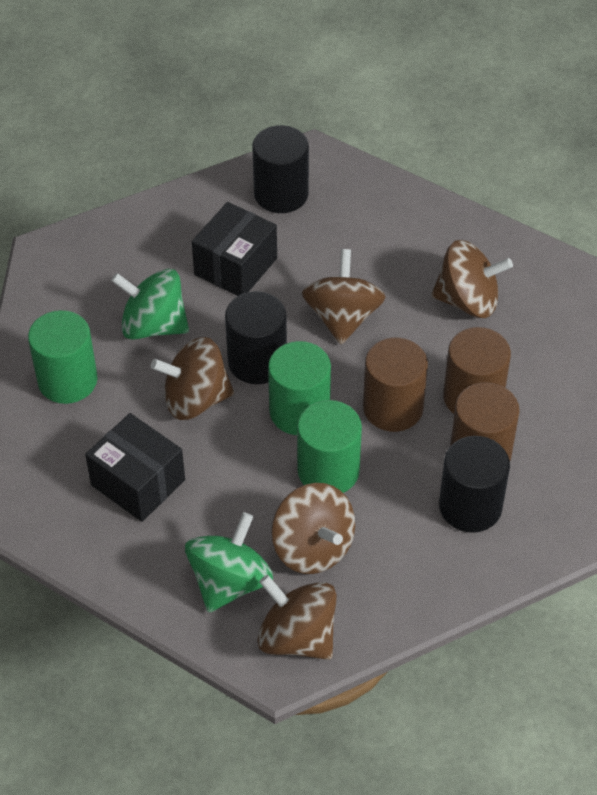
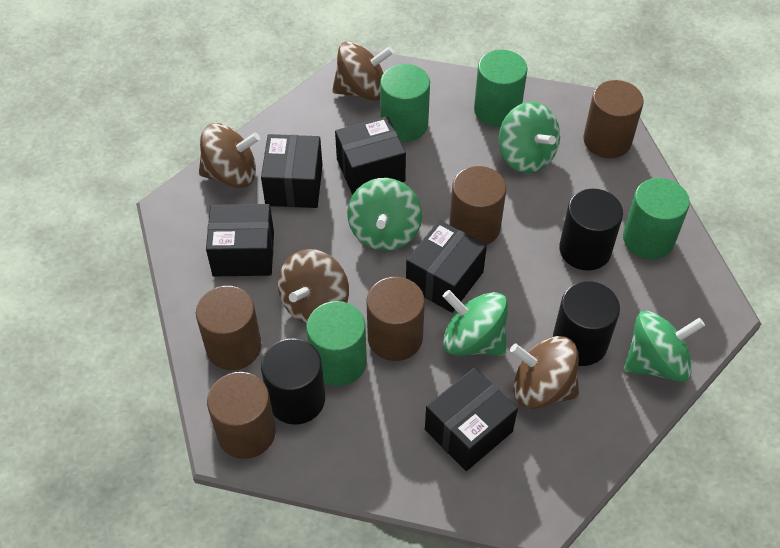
black box: 2 -> 5
brown cylinder: 3 -> 5
brown spinning top: 5 -> 4
green cylinder: 3 -> 4
green spinning top: 2 -> 4

